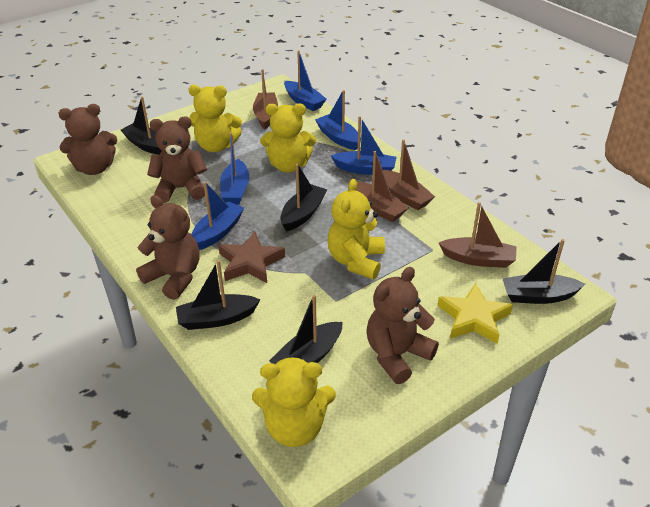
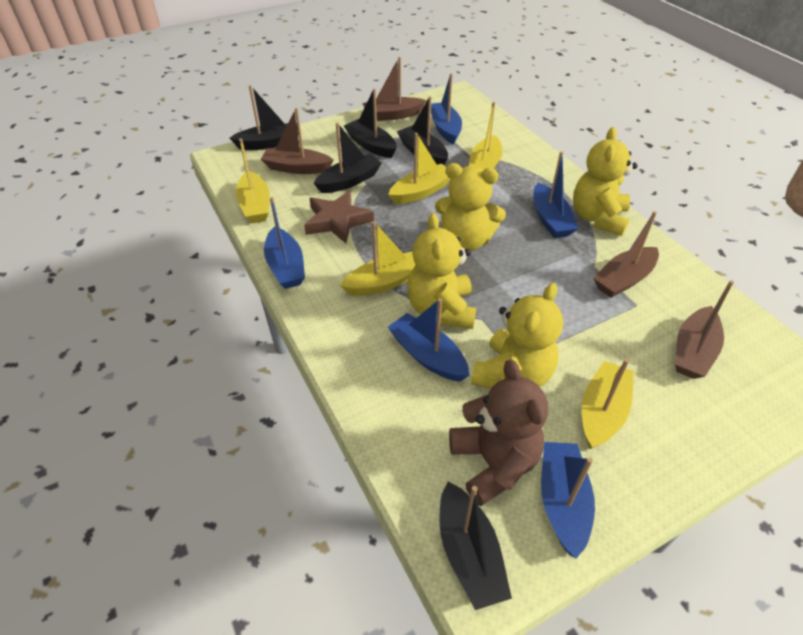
brown teddy bear: 4 -> 1
yellow boat: 0 -> 5
yellow star: 1 -> 0

